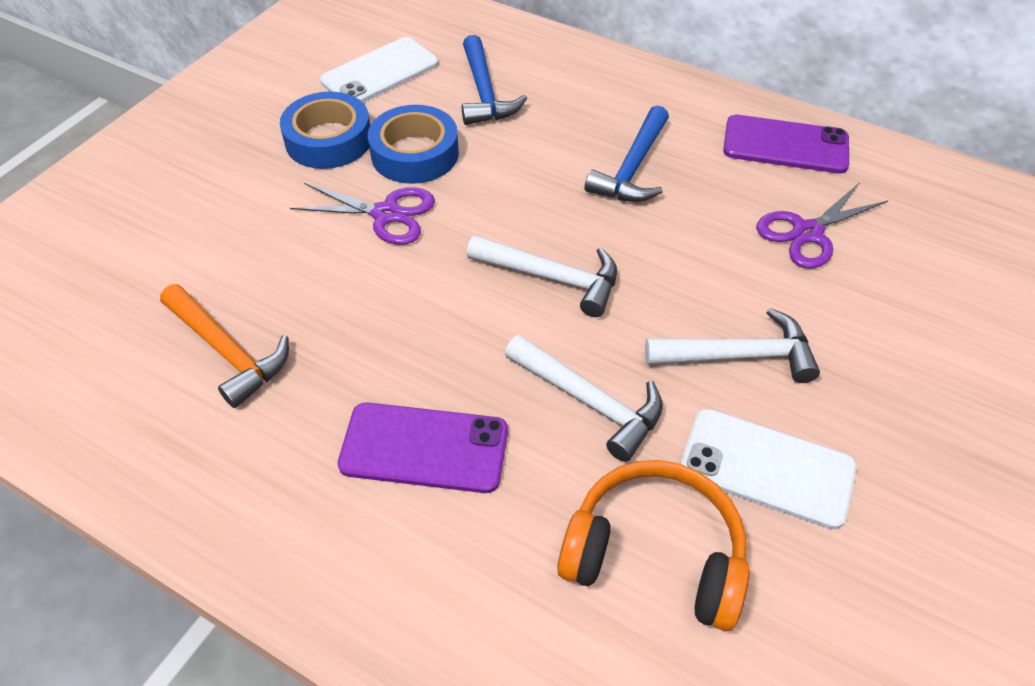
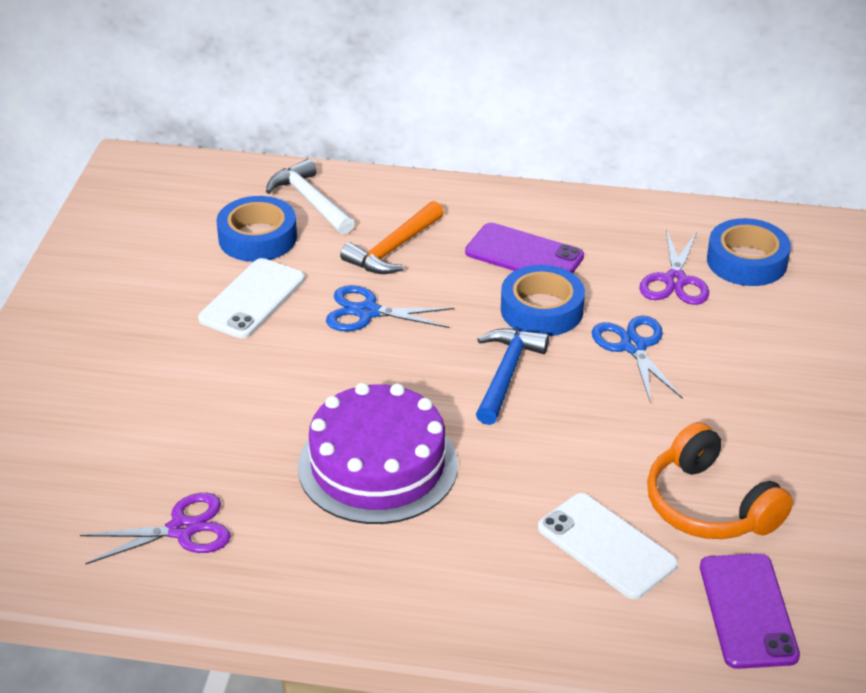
blue hammer: 2 -> 1
blue scissors: 0 -> 2
blue tape: 2 -> 3
purple cake: 0 -> 1
white hammer: 3 -> 1

